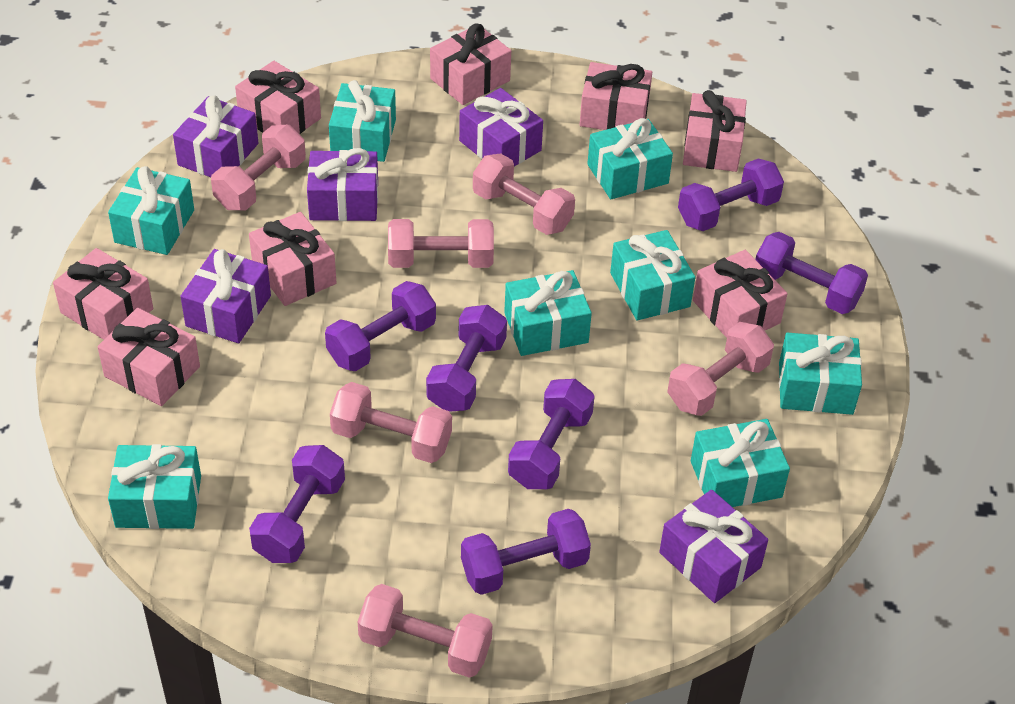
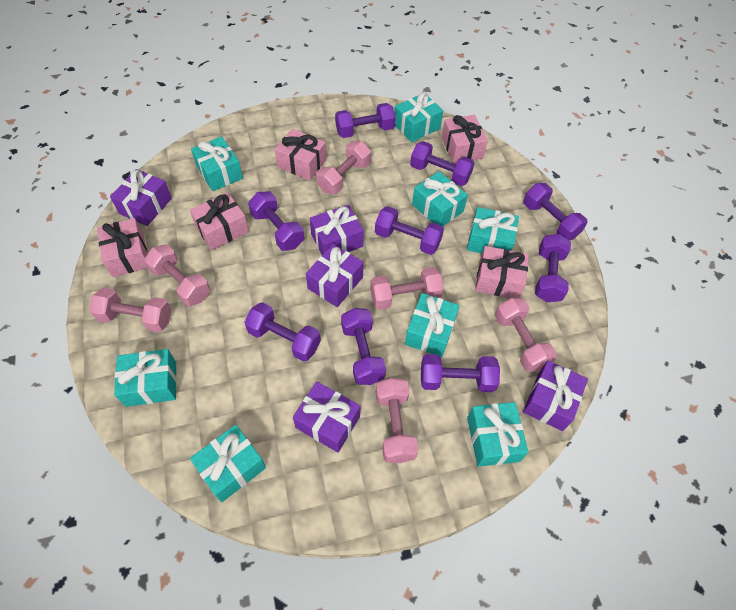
pink gift: 8 -> 5
purple dumbbell: 7 -> 9

